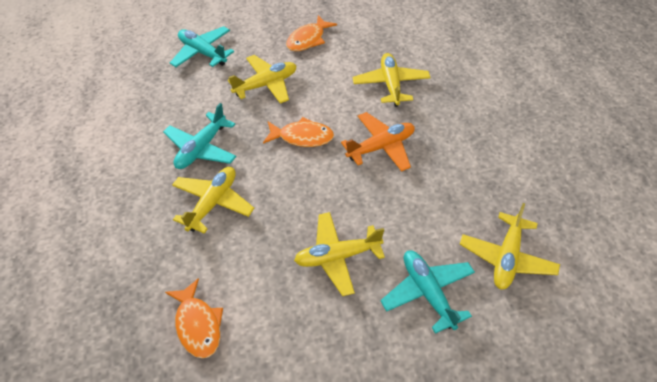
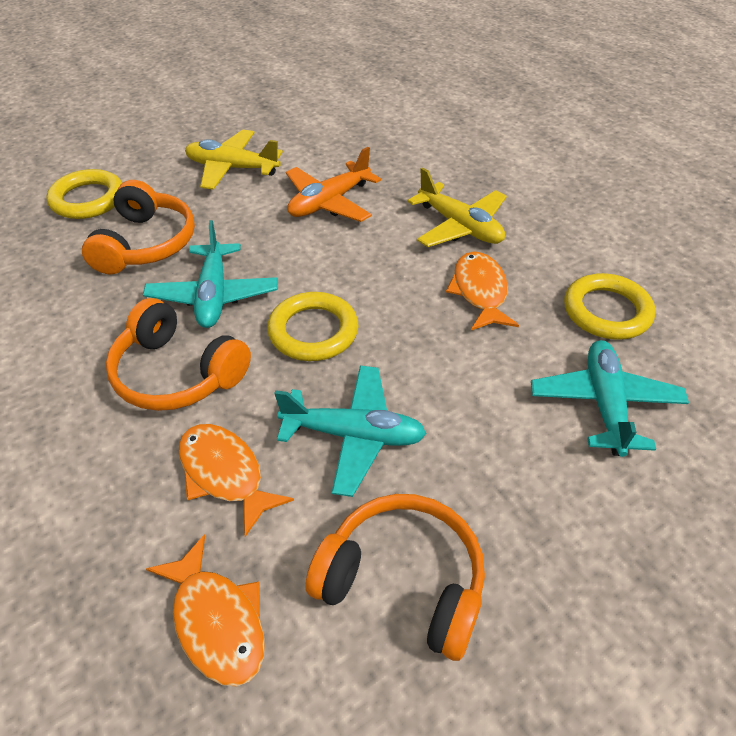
orange headphones: 0 -> 3
yellow plane: 5 -> 2
yellow ring: 0 -> 3

